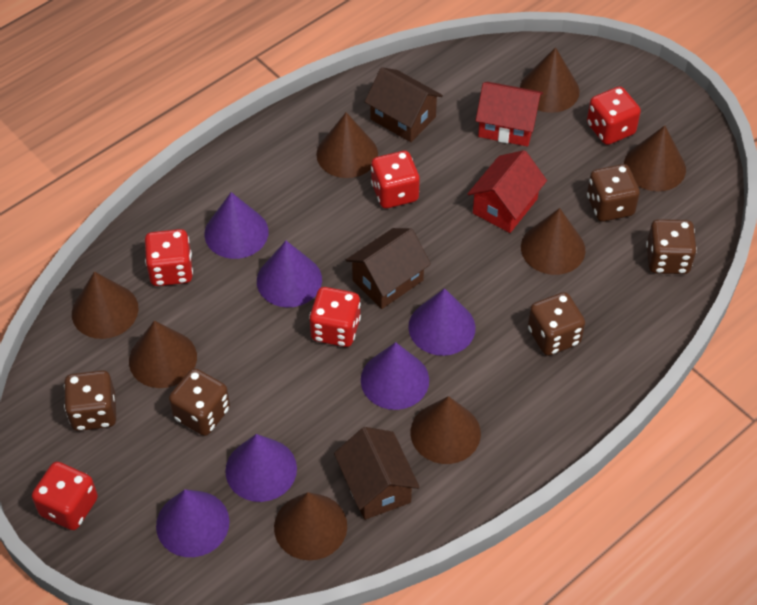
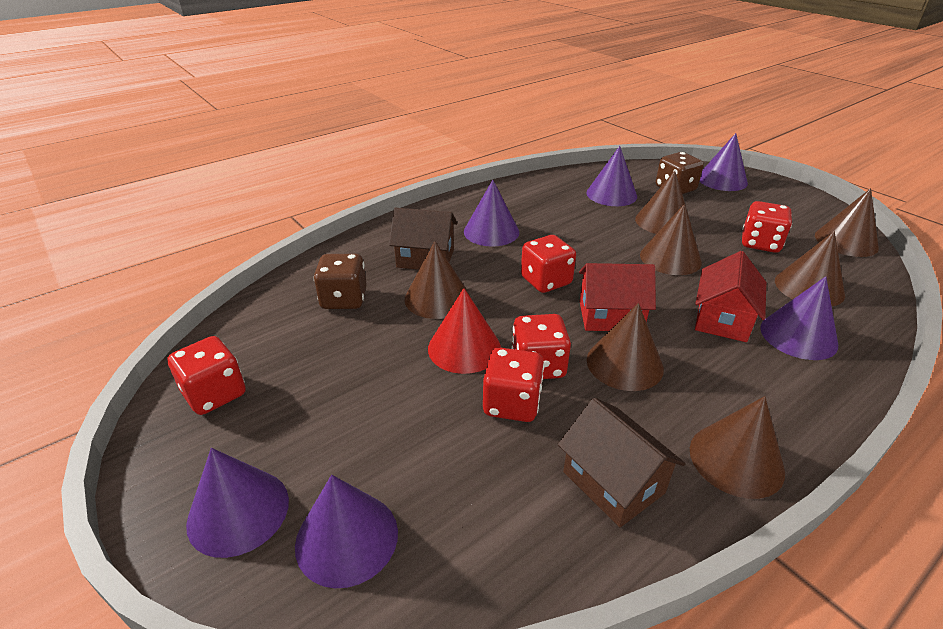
brown cone: 8 -> 7
brown dice: 5 -> 2
brown house: 3 -> 2
red cone: 0 -> 1

